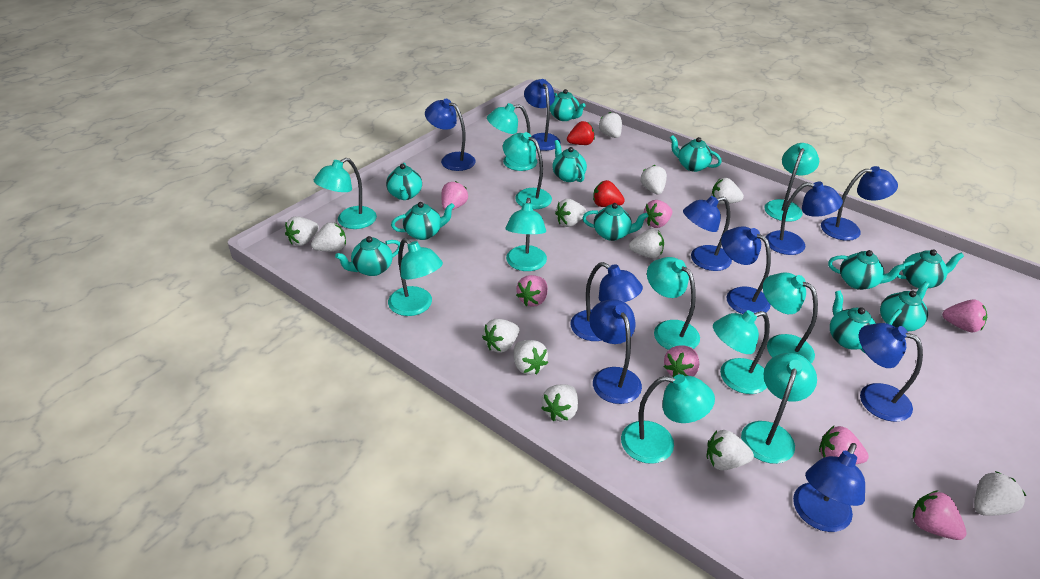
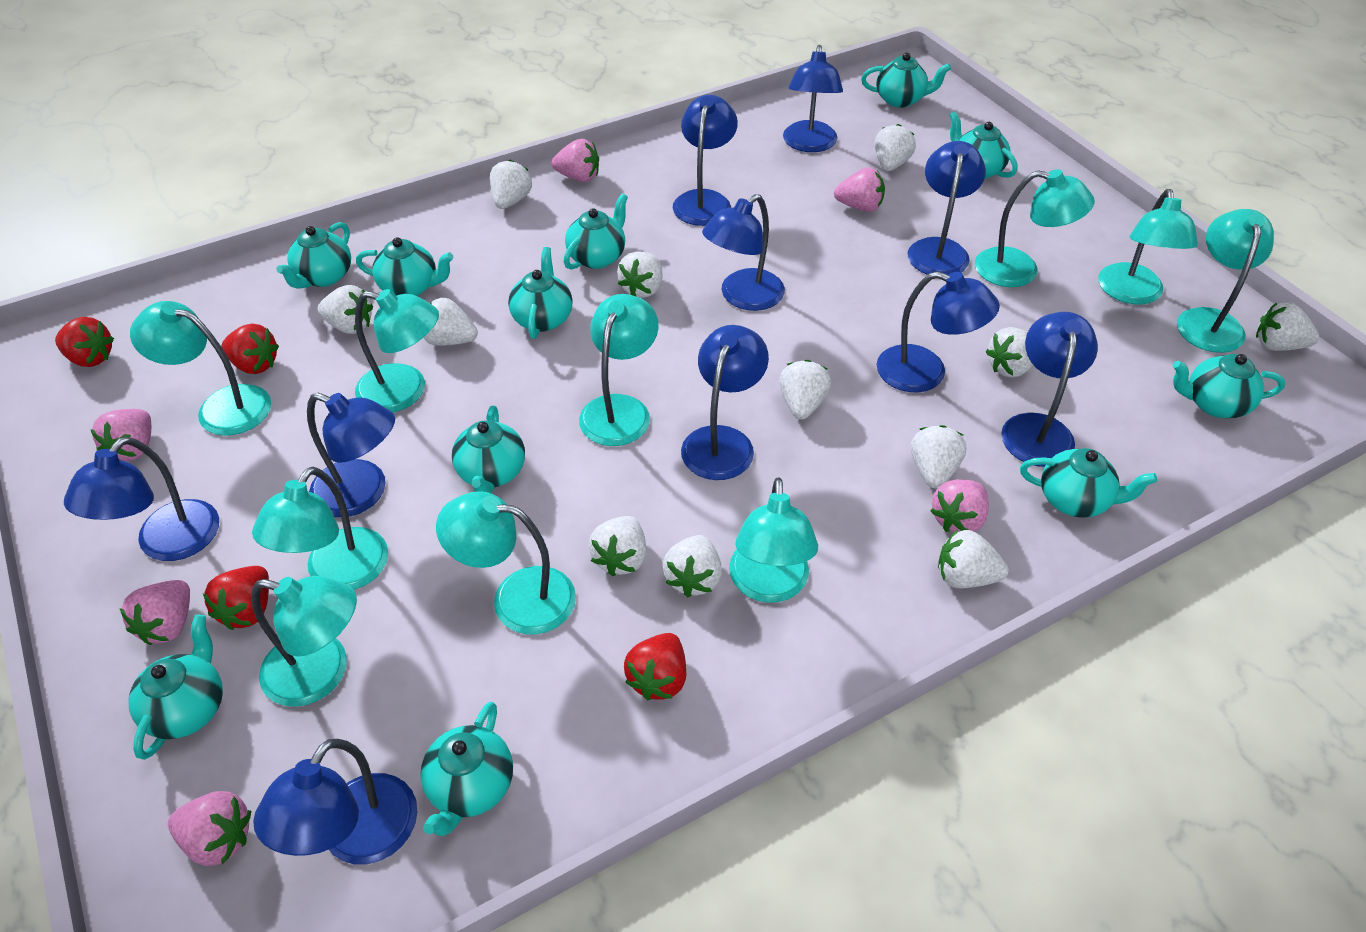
pink strawberry: 7 -> 6
red strawberry: 2 -> 4
turquoise lamp: 11 -> 10

